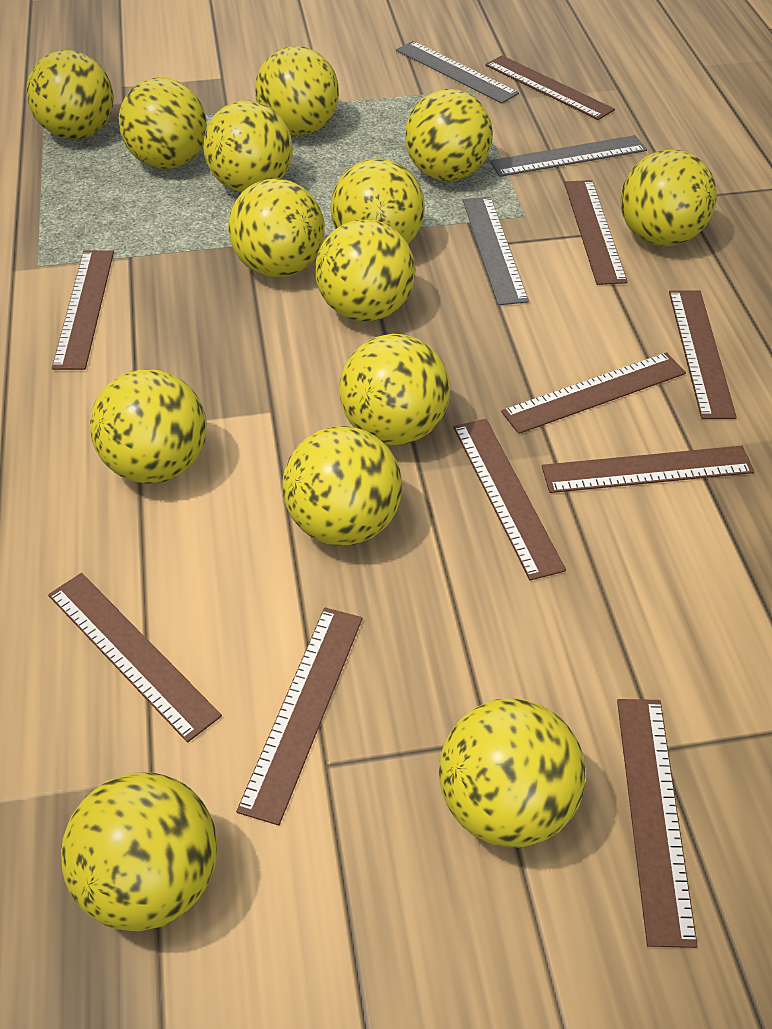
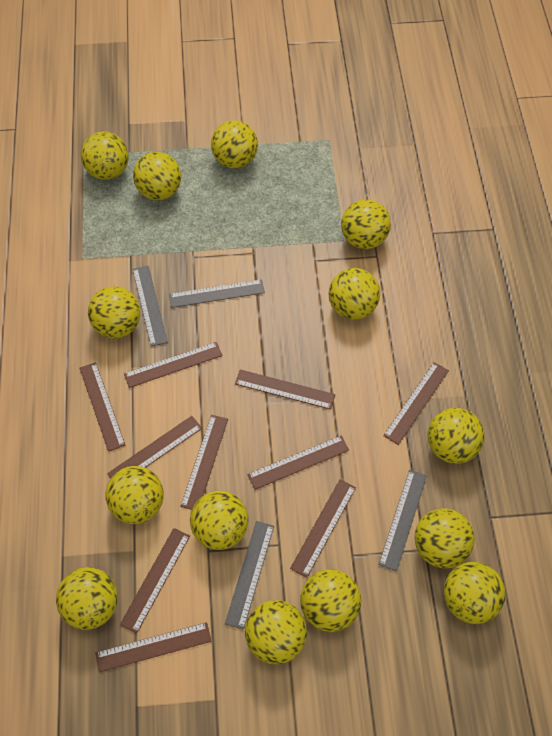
grey ruler: 3 -> 4

